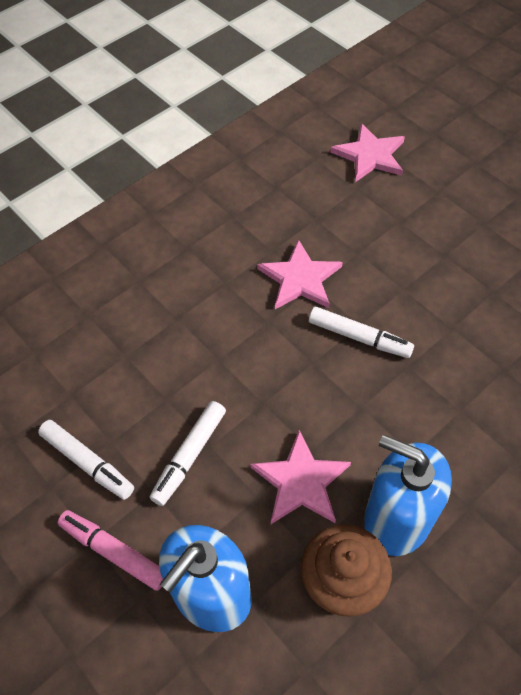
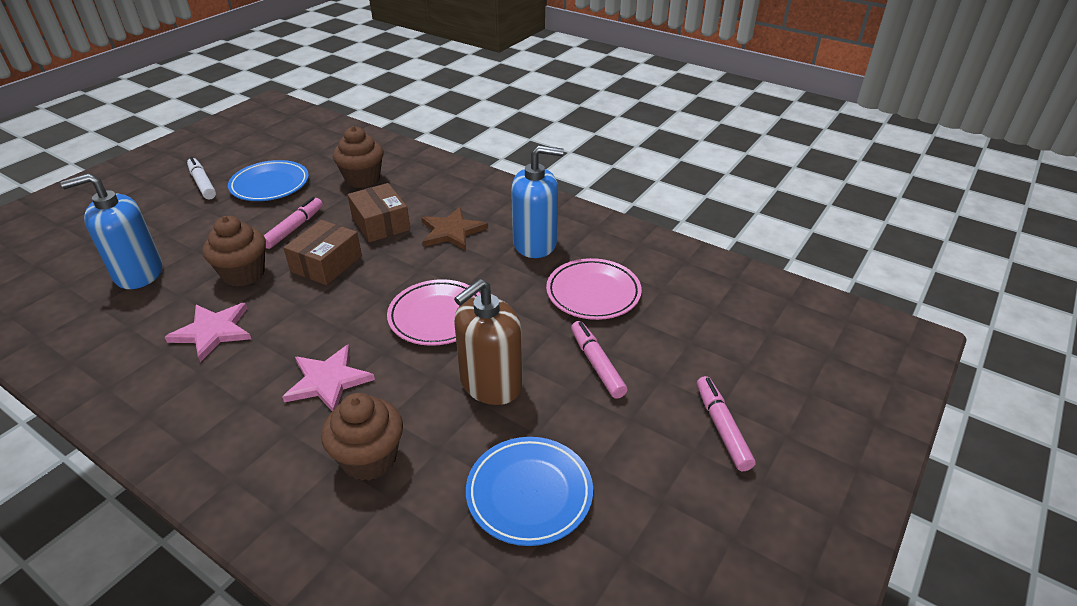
blue plate: 0 -> 2
brown box: 0 -> 2
brown cupcake: 1 -> 3
brown soap dispenser: 0 -> 1
brown star: 0 -> 1
pink marker: 1 -> 3
pink plate: 0 -> 2
pink star: 3 -> 2
white marker: 3 -> 1

